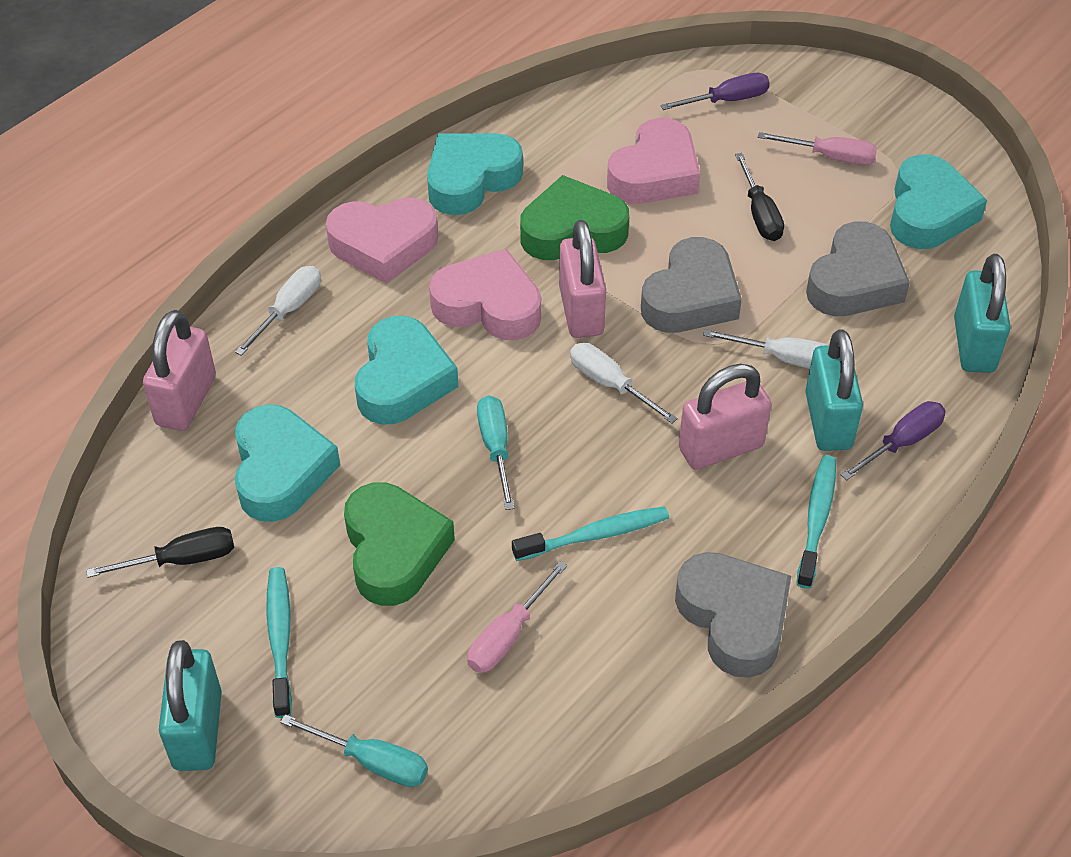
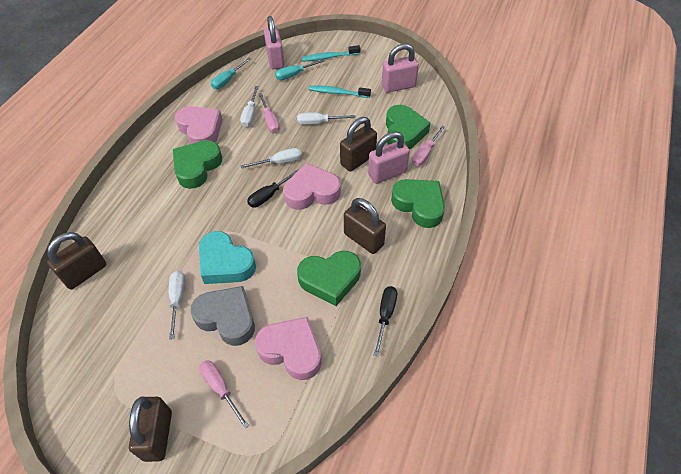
brown padlock: 0 -> 4
green heart: 2 -> 4
grey heart: 3 -> 1
pink screwdriver: 2 -> 3
purple screwdriver: 2 -> 0
turquoise heart: 4 -> 1
turquoise padlock: 3 -> 0
turquoise toothbrush: 3 -> 2
white screwdriver: 3 -> 4

